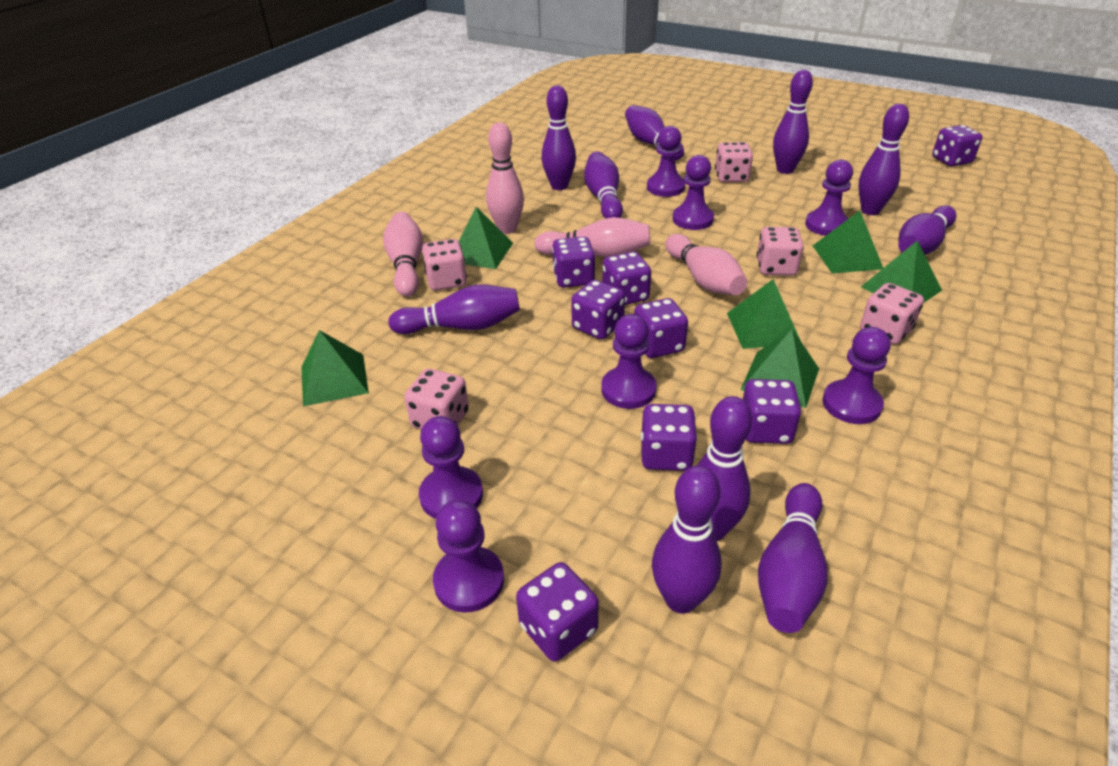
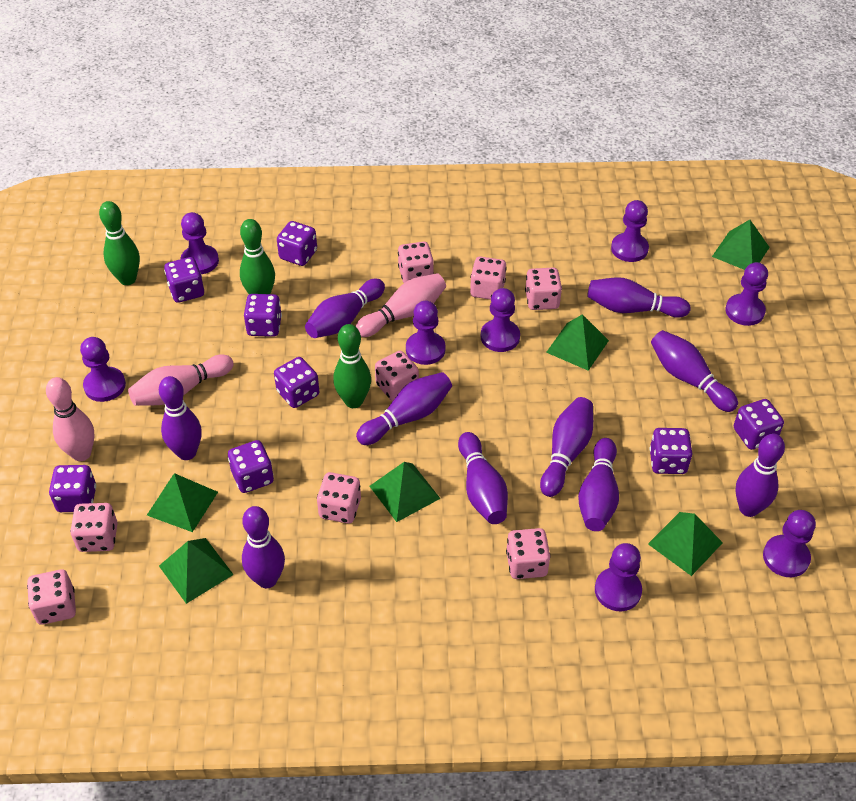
green bowling pin: 0 -> 3
pink bowling pin: 4 -> 3
pink dice: 5 -> 8
purple pawn: 7 -> 8

